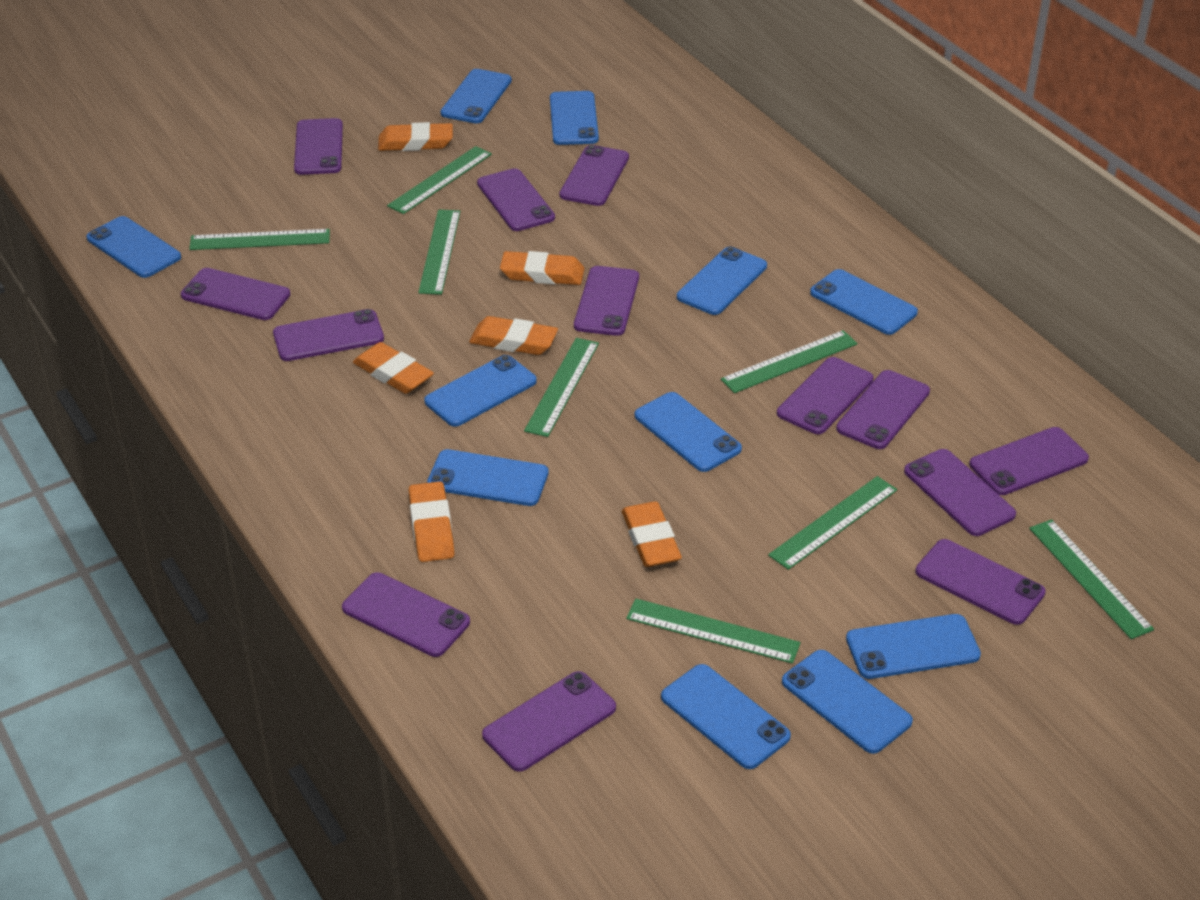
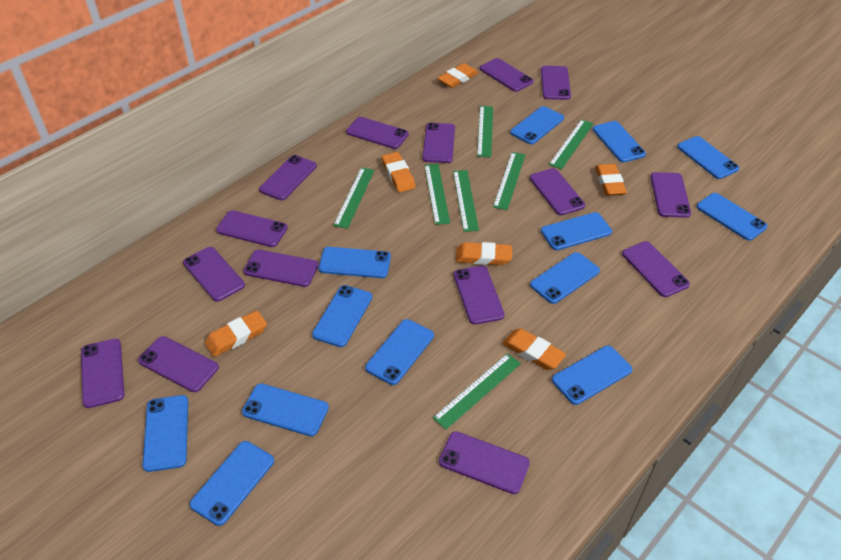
blue phone: 11 -> 13
green ruler: 8 -> 7
purple phone: 13 -> 15

